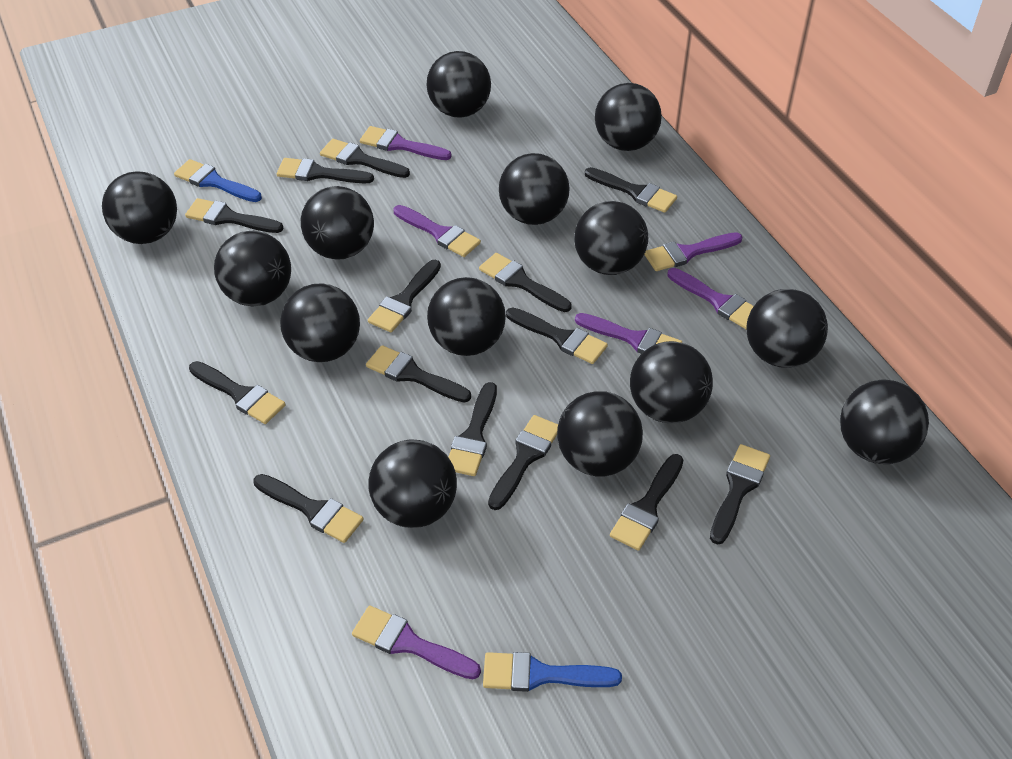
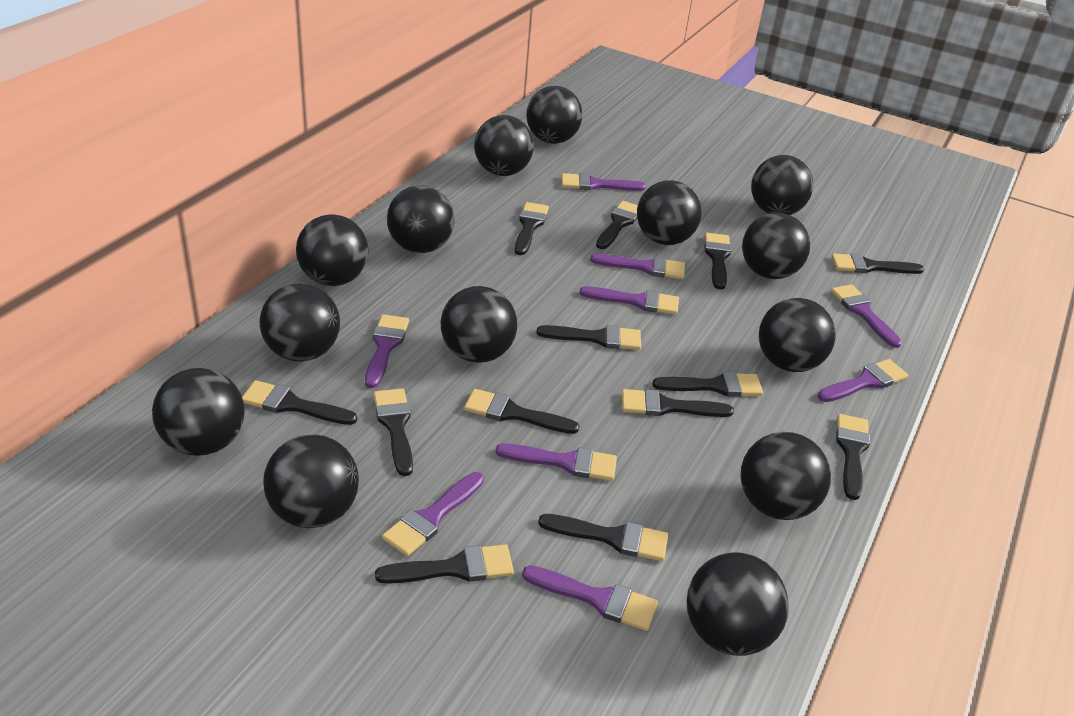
black brush: 14 -> 13
blue brush: 2 -> 0
purple brush: 6 -> 9

